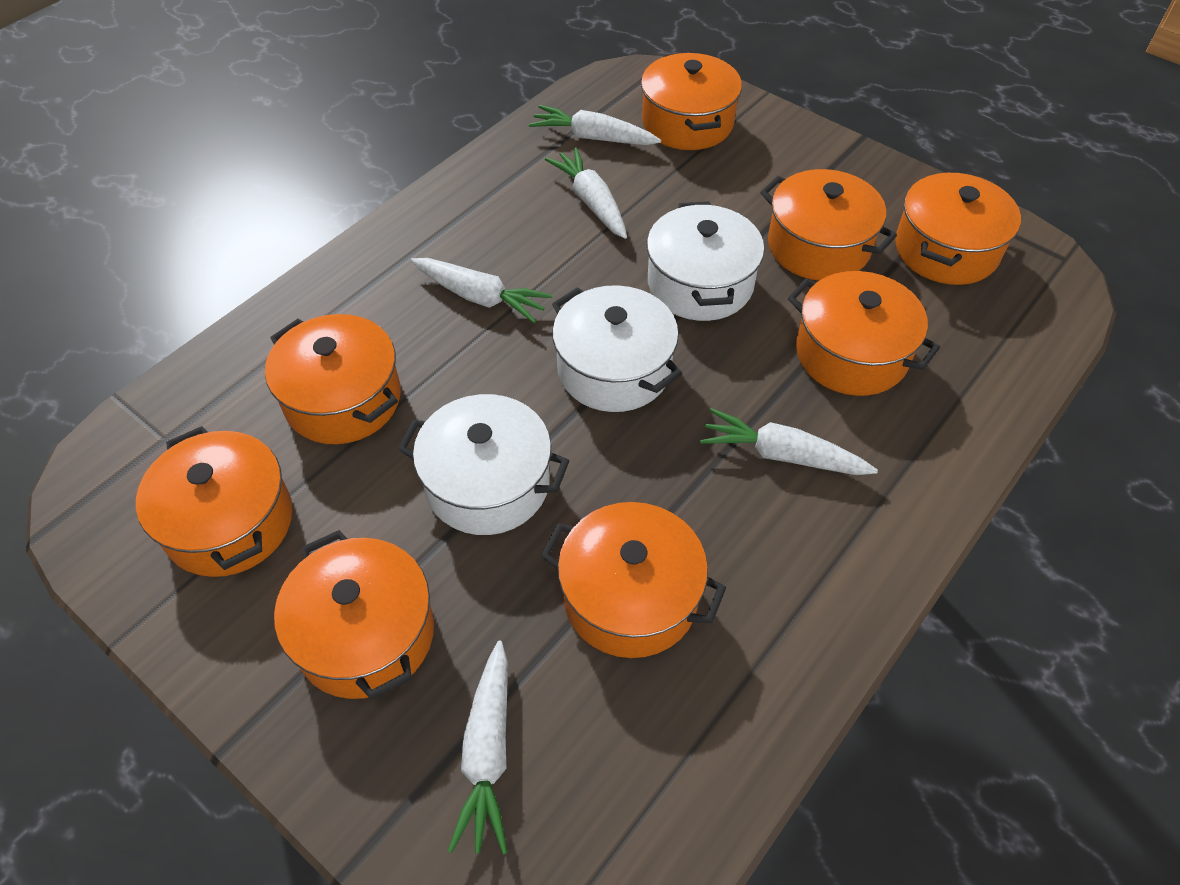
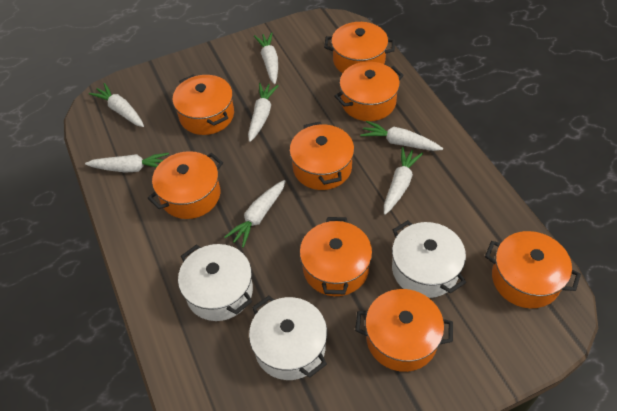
white carrot: 5 -> 7

